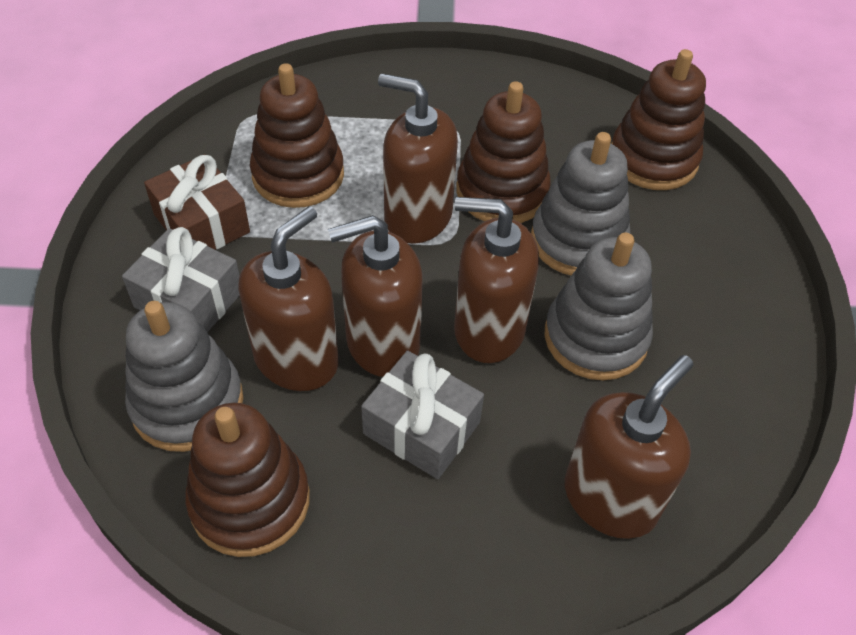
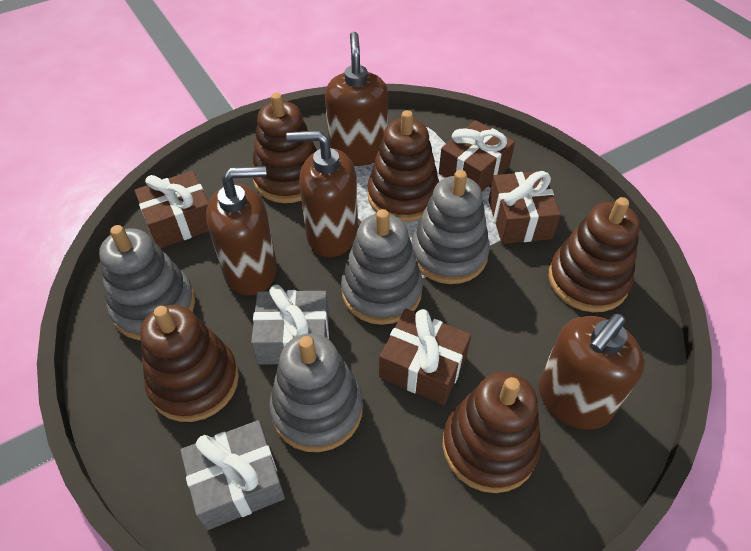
brown gift: 1 -> 4
brown soap dispenser: 5 -> 4
brown stacking toy: 4 -> 5
grey stacking toy: 3 -> 4

